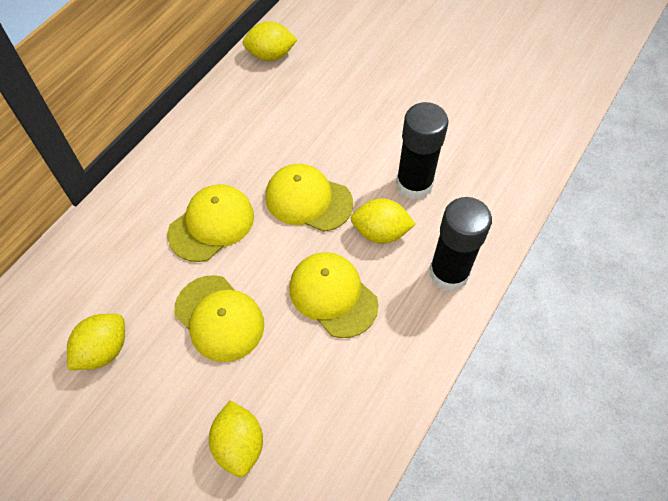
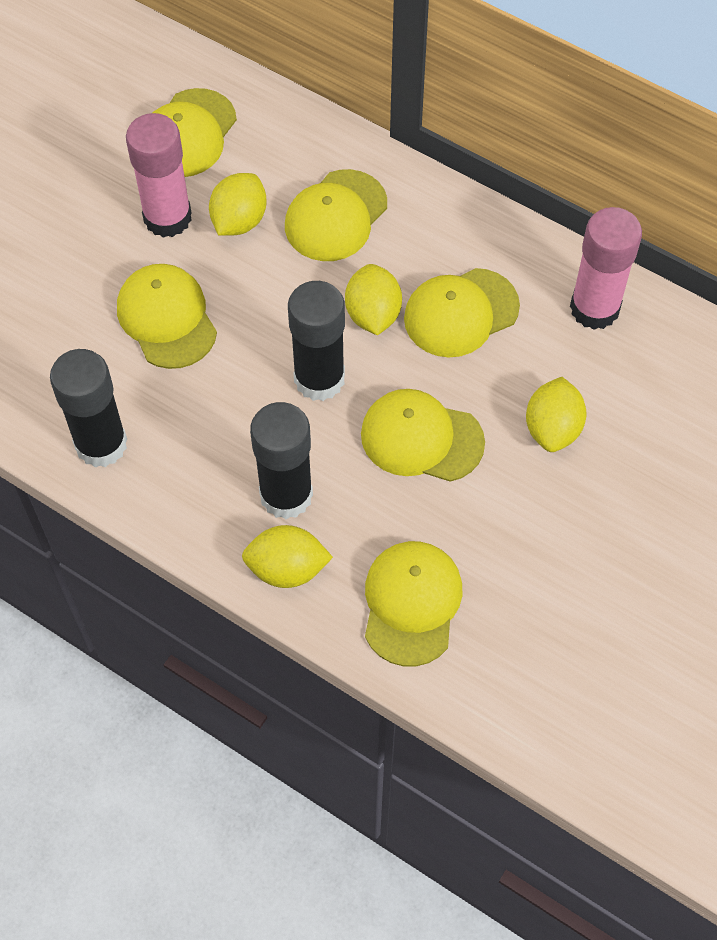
black glue stick: 2 -> 3
pink glue stick: 0 -> 2
yellow cap: 4 -> 6

